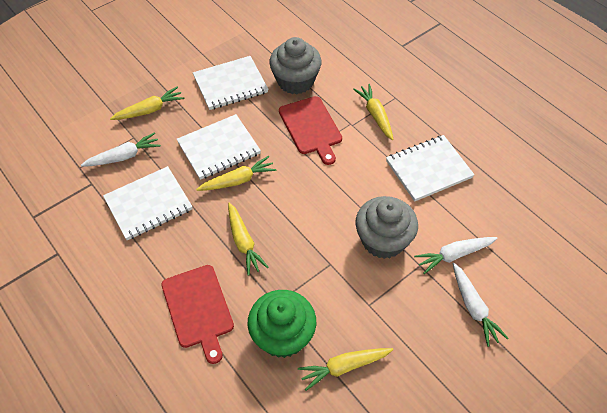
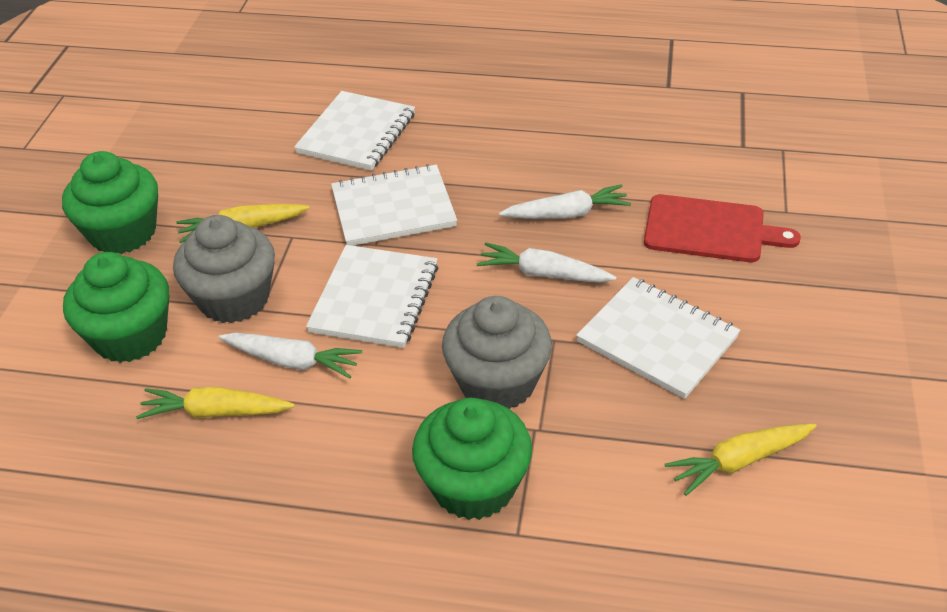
green cupcake: 1 -> 3
red cutting board: 2 -> 1
yellow carrot: 5 -> 3

